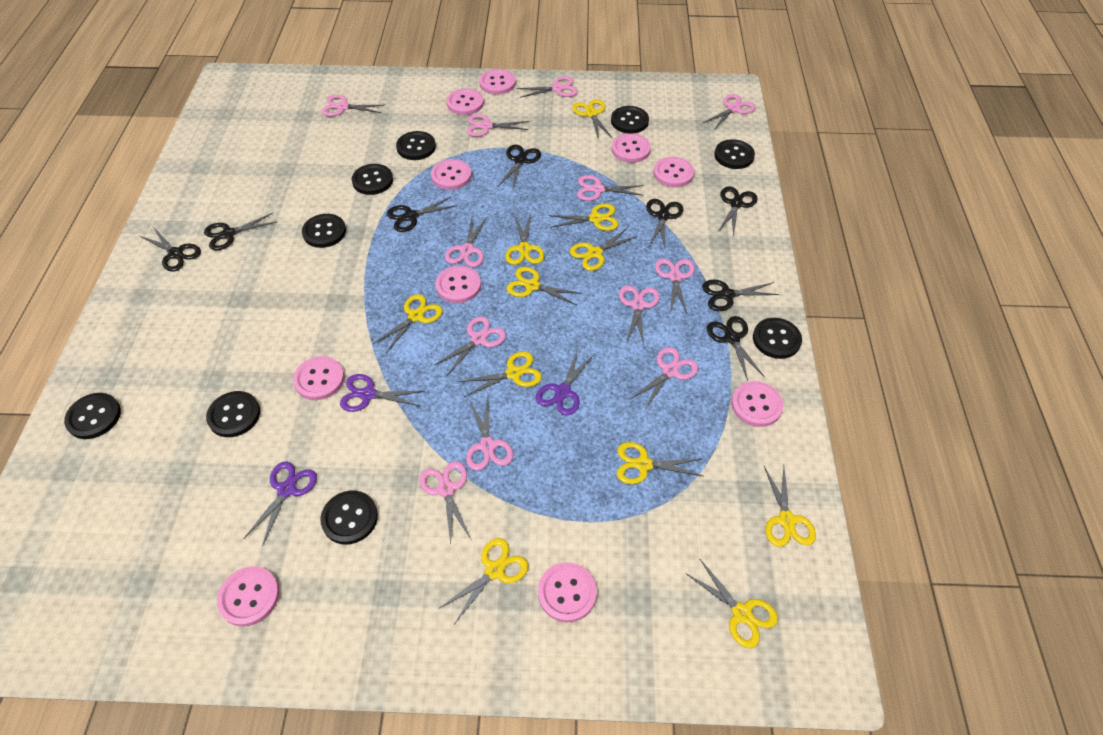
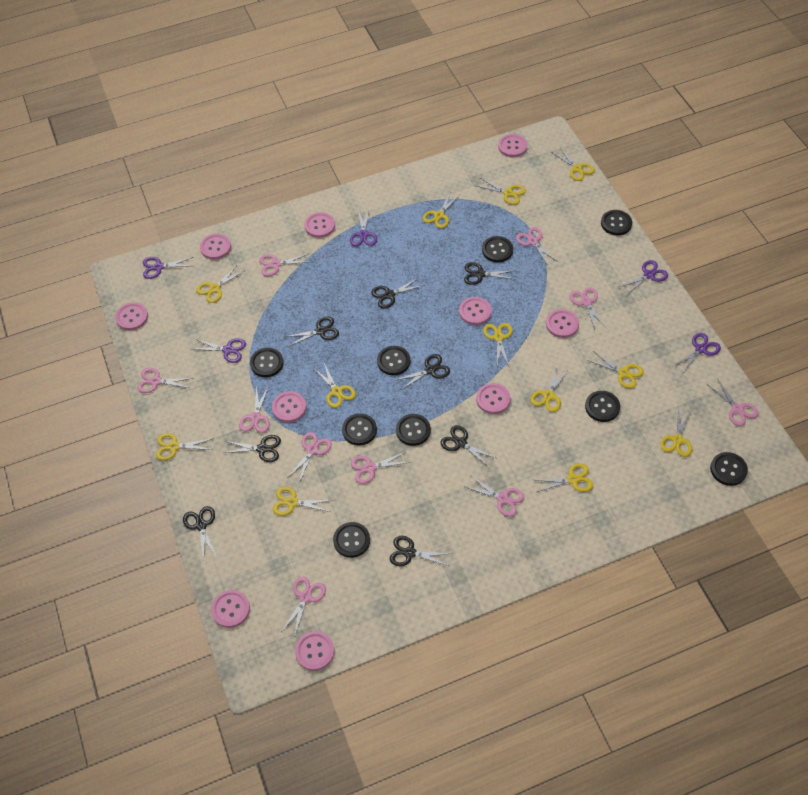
pink scissors: 12 -> 10
purple scissors: 3 -> 5
yellow scissors: 11 -> 12

